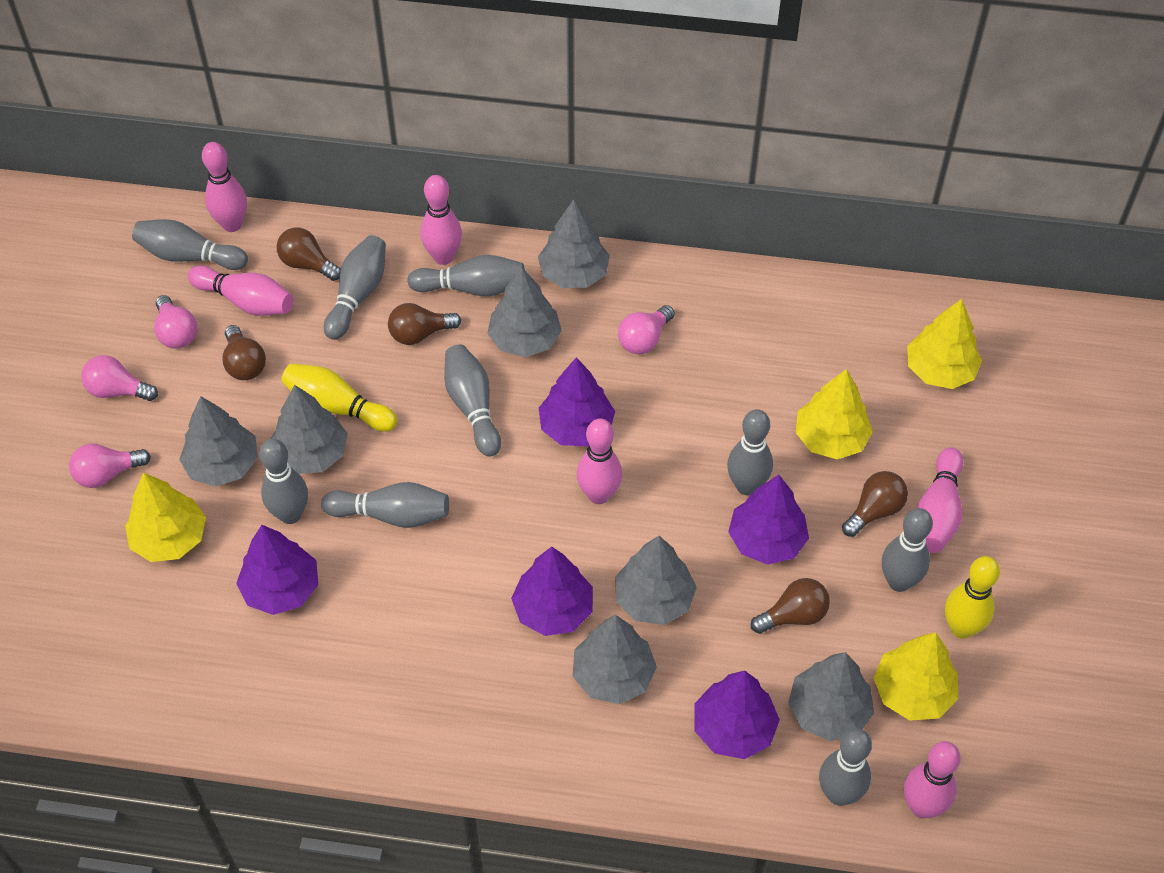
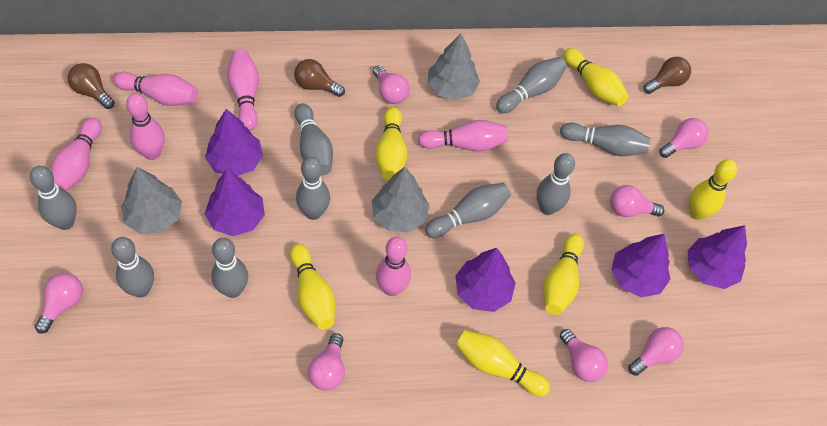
brown light bulb: 5 -> 3
grey tree: 7 -> 3
pink light bulb: 4 -> 7
yellow bowling pin: 2 -> 6
yellow tree: 4 -> 0

